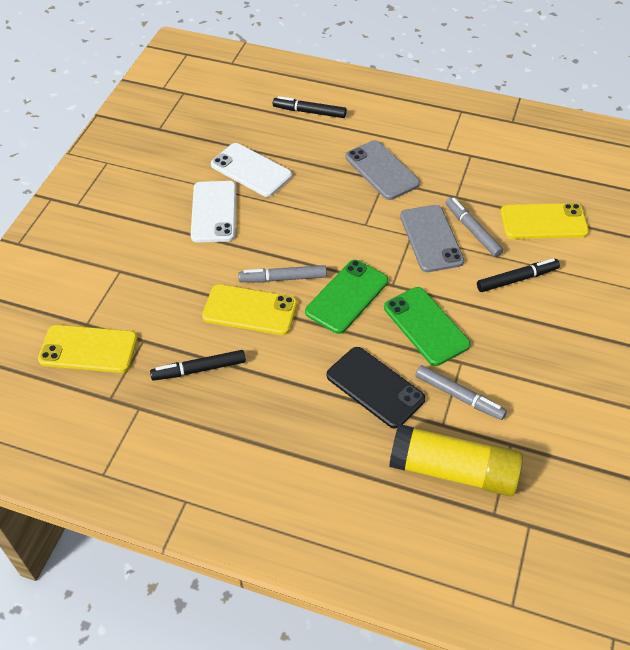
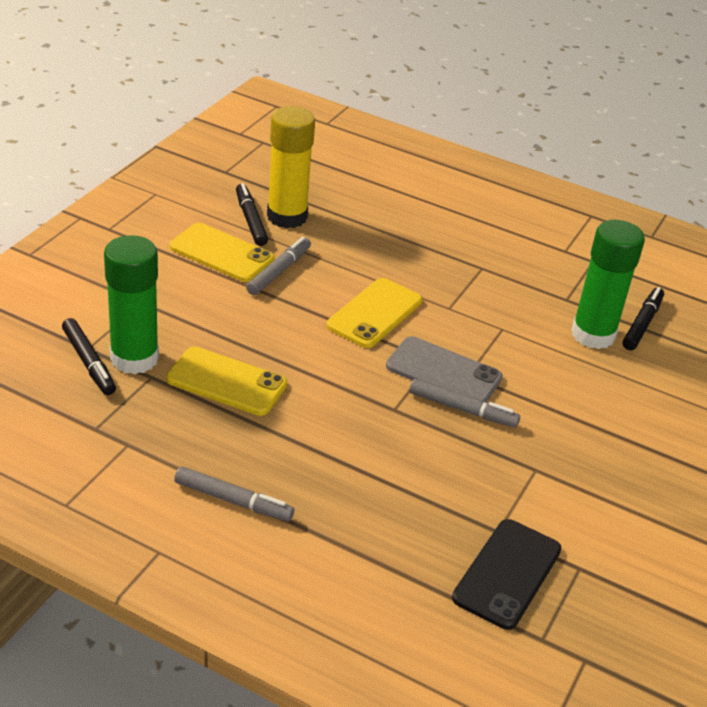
green glue stick: 0 -> 2
green phone: 2 -> 0
grey phone: 2 -> 1
white phone: 2 -> 0

